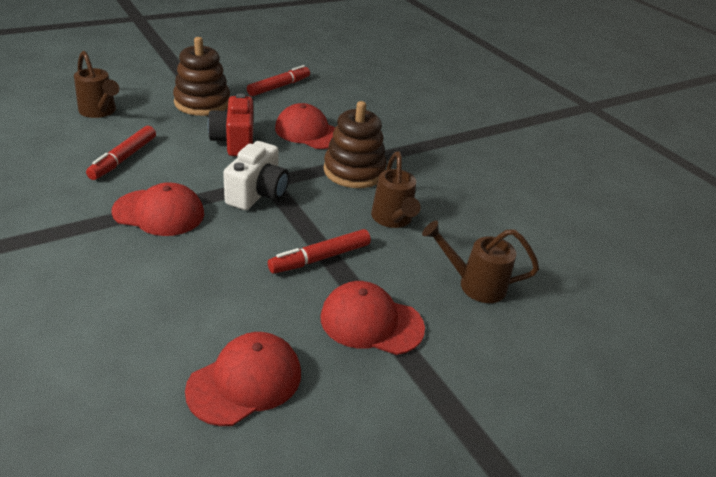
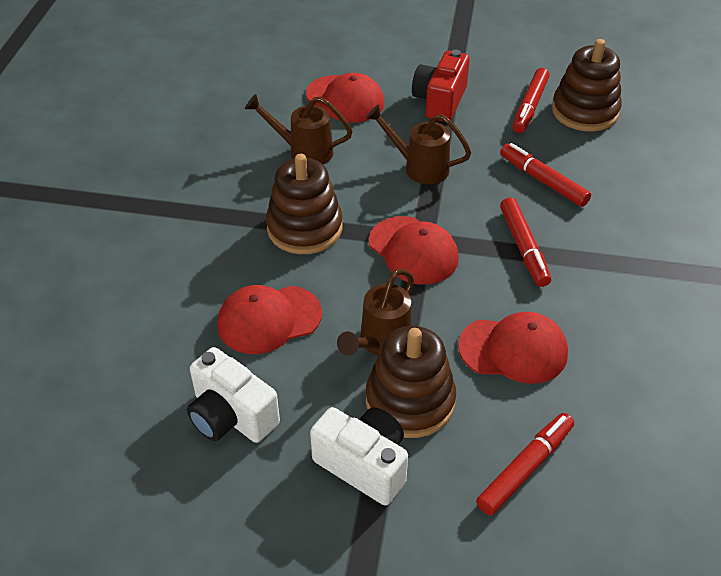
brown stacking toy: 2 -> 3
red marker: 3 -> 4
white camera: 1 -> 2

